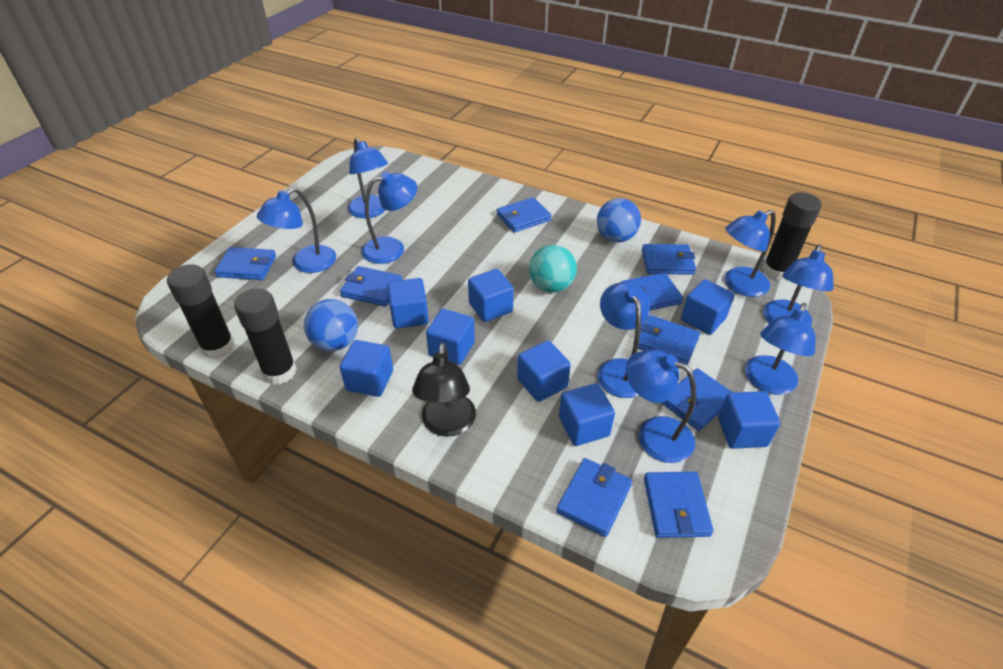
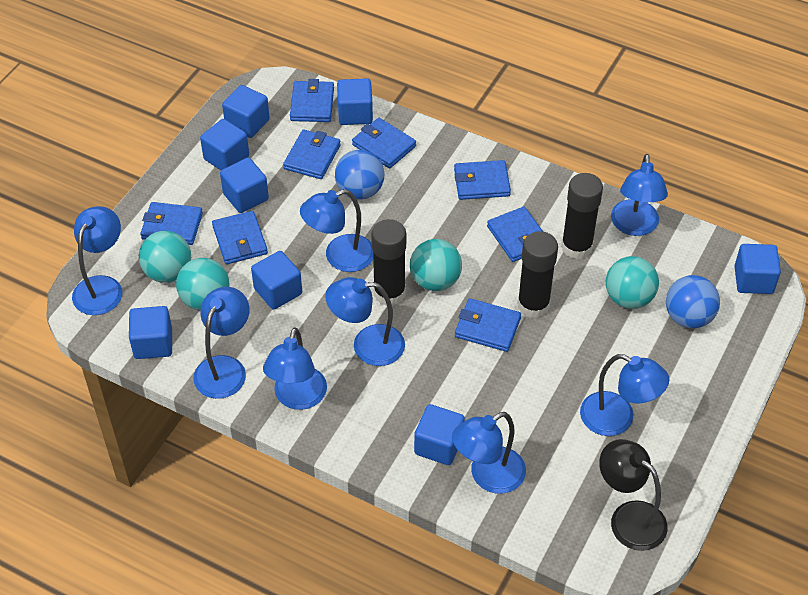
blue wallet: 9 -> 8
turquoise ball: 1 -> 4

